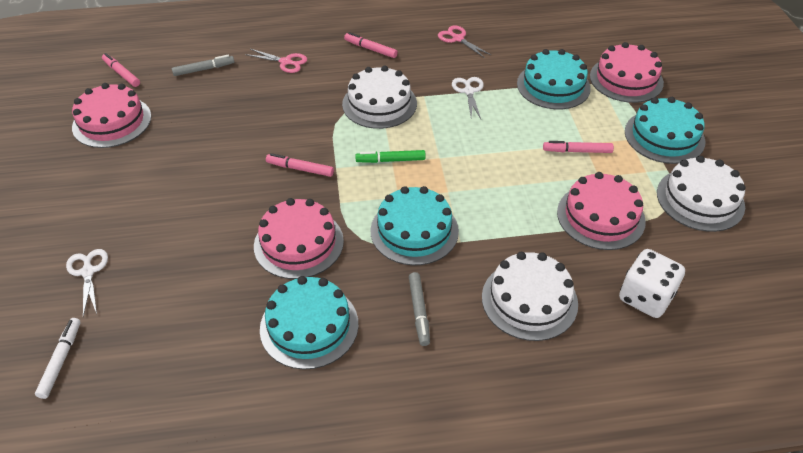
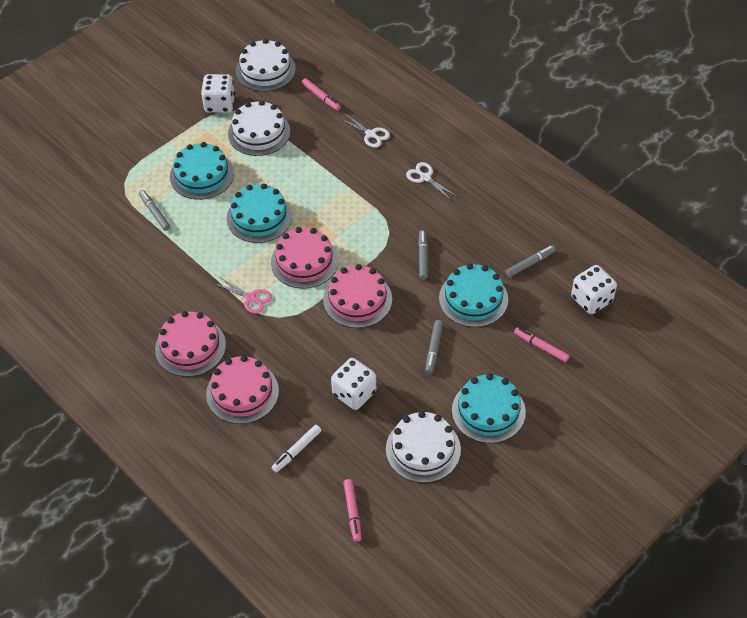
green marker: 1 -> 0
grey marker: 2 -> 4
pink marker: 4 -> 3
pink scissors: 2 -> 1
white dice: 1 -> 3

